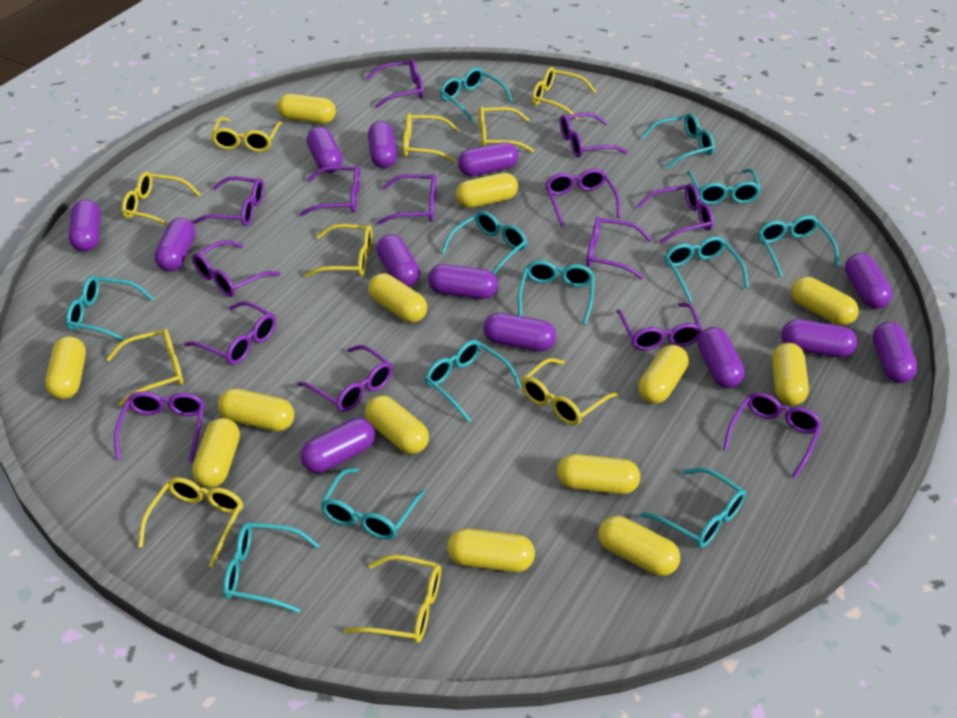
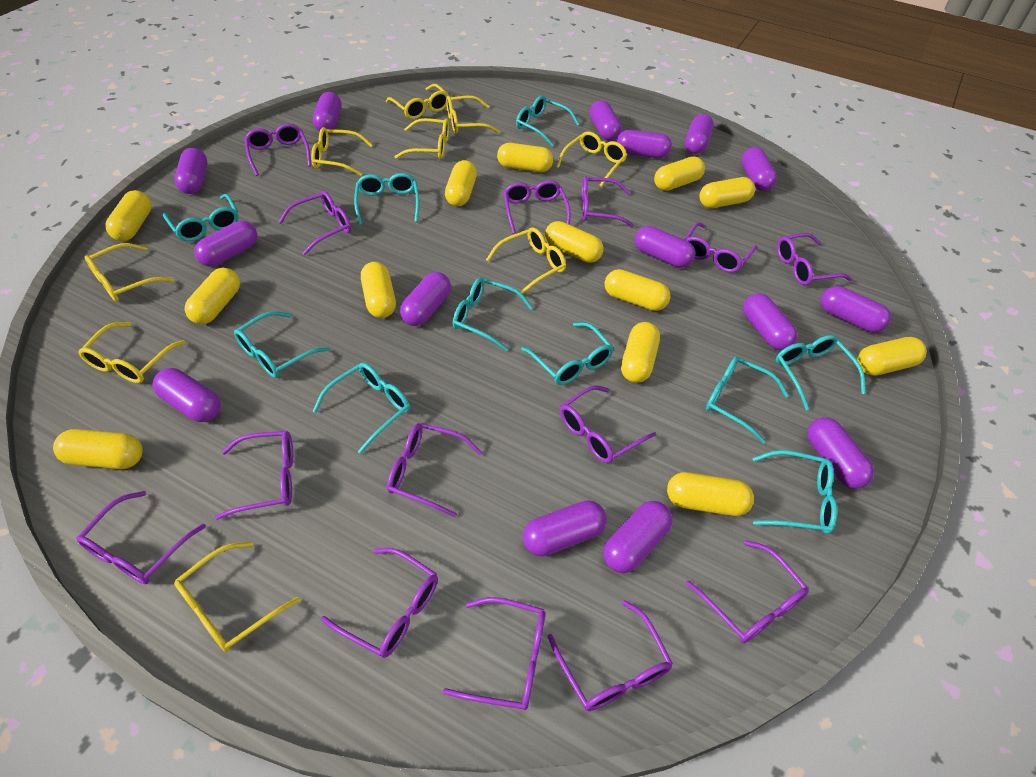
purple capsule: 13 -> 15
turquoise glasses: 12 -> 10
yellow glasses: 10 -> 9

